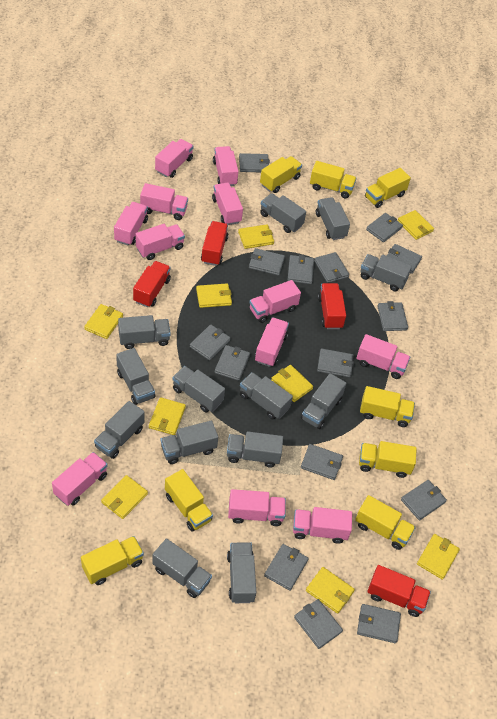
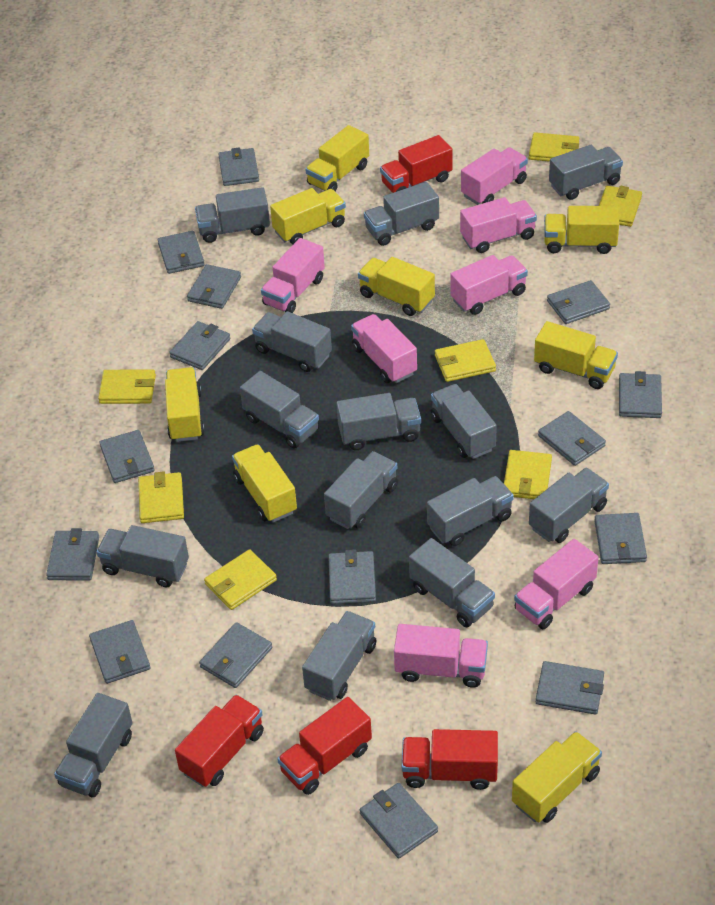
grey truck: 13 -> 14
pink truck: 12 -> 7
yellow wallet: 9 -> 7

